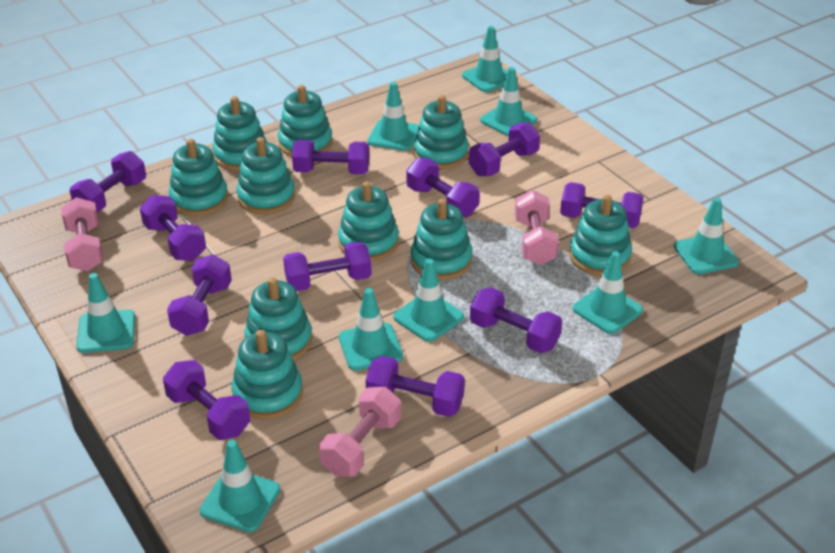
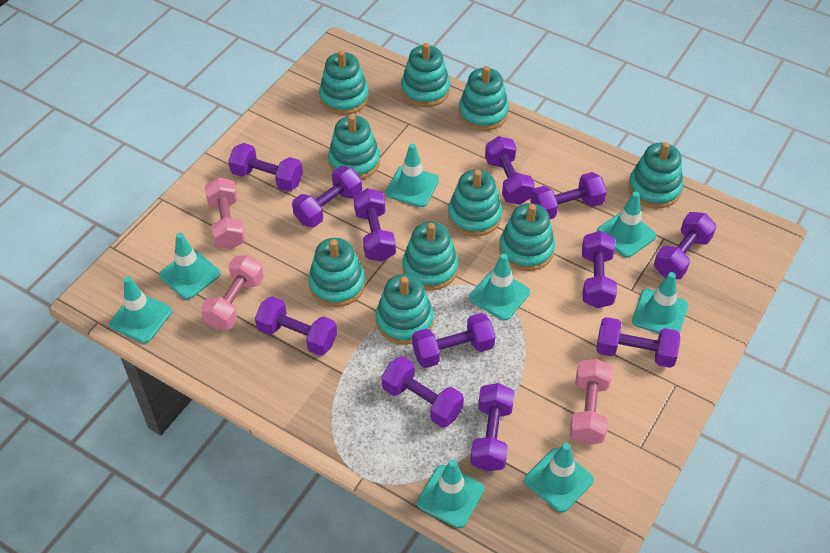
purple dumbbell: 11 -> 12
turquoise traffic cone: 9 -> 8

